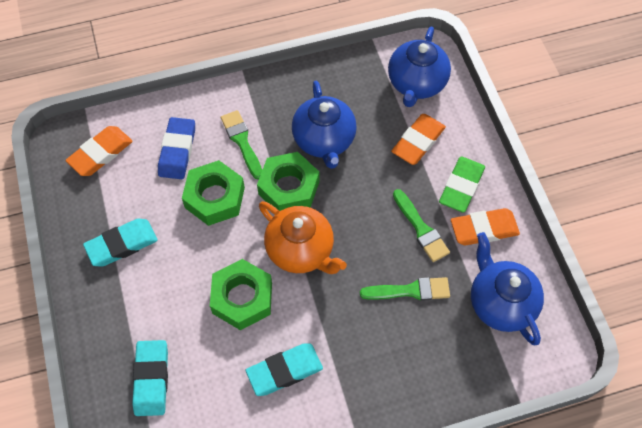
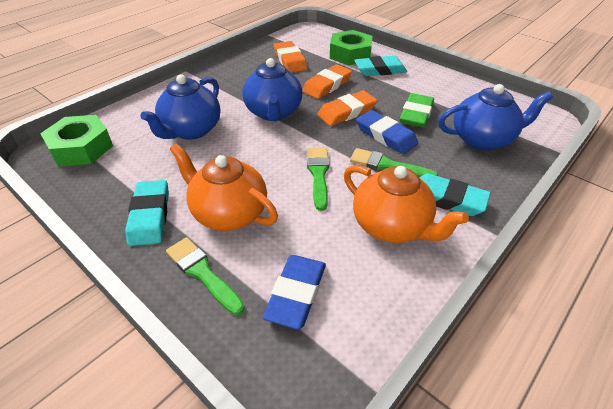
blue eraser: 1 -> 2
green nut: 3 -> 2
orange teapot: 1 -> 2

